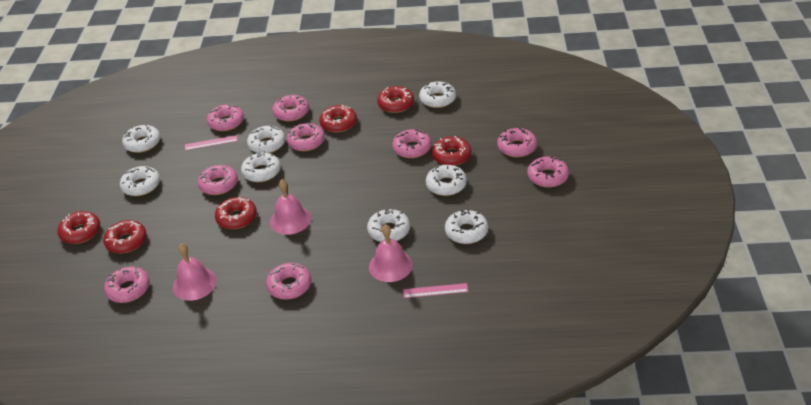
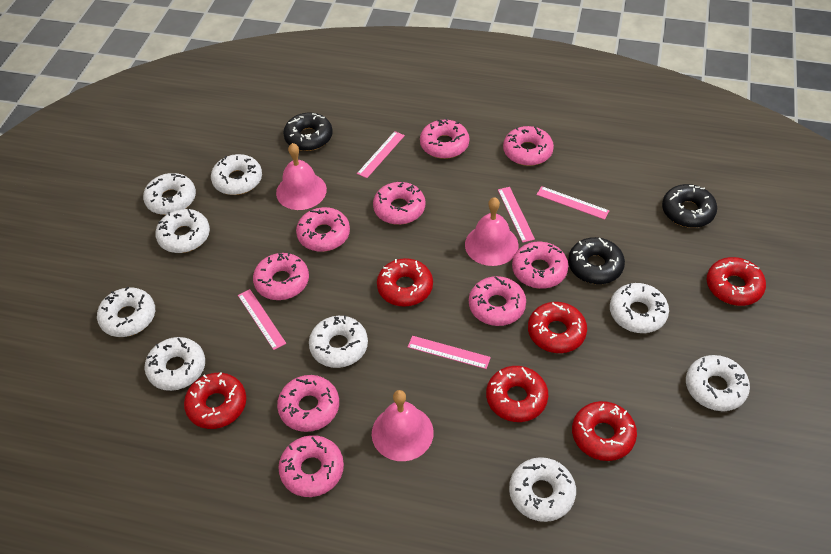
black donut: 0 -> 3
pink ruler: 2 -> 5
white donut: 8 -> 9

